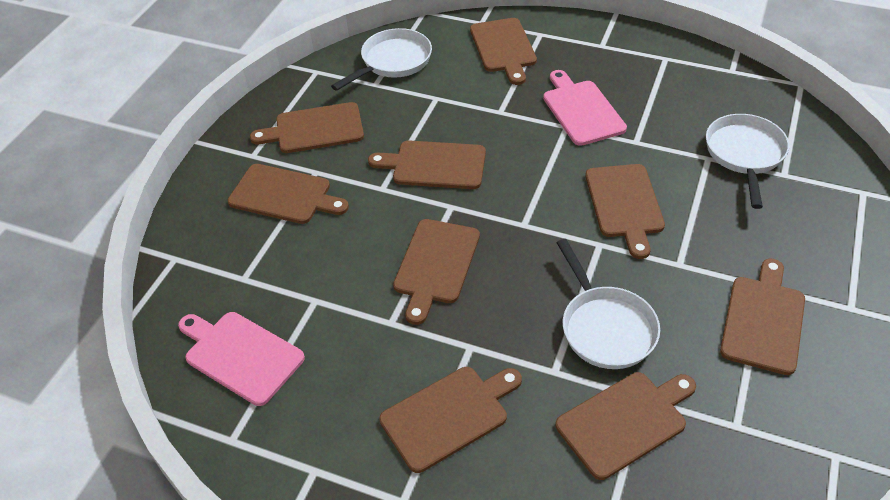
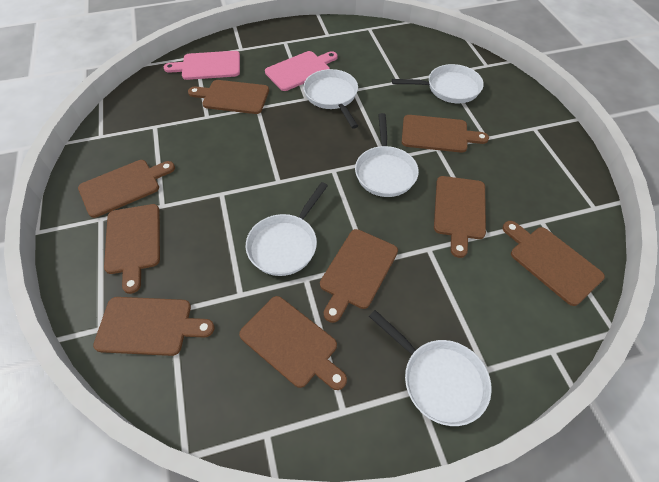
white pan: 3 -> 5

